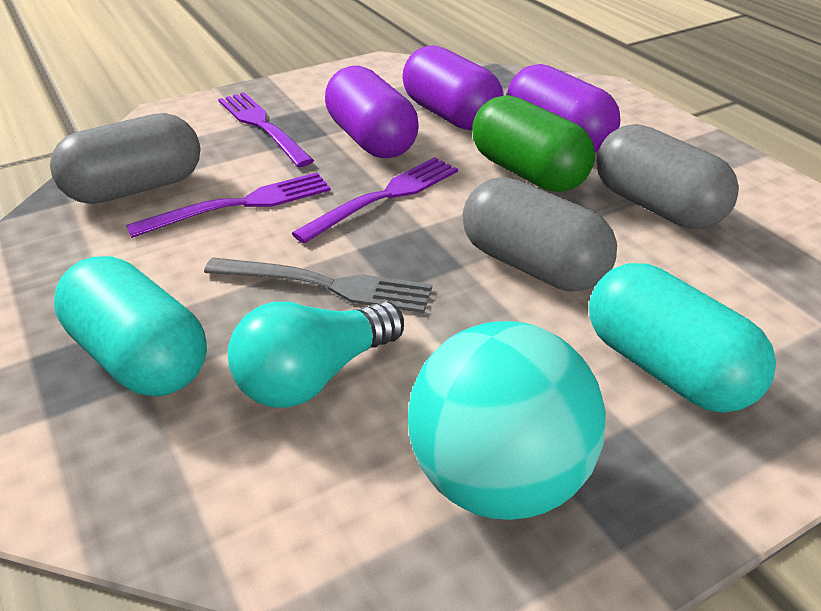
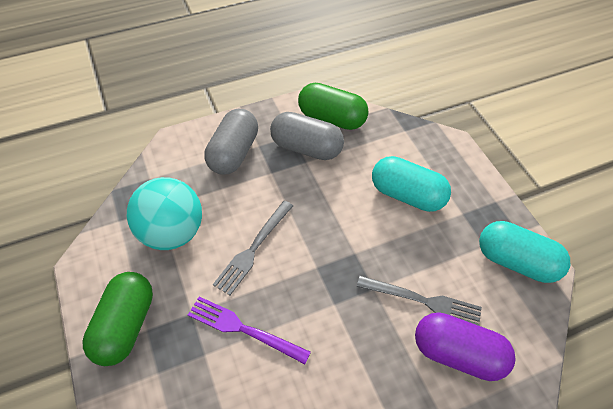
green capsule: 1 -> 2
grey capsule: 3 -> 2
grey fork: 1 -> 2
purple capsule: 3 -> 1
purple fork: 3 -> 1
turquoise light bulb: 1 -> 0

